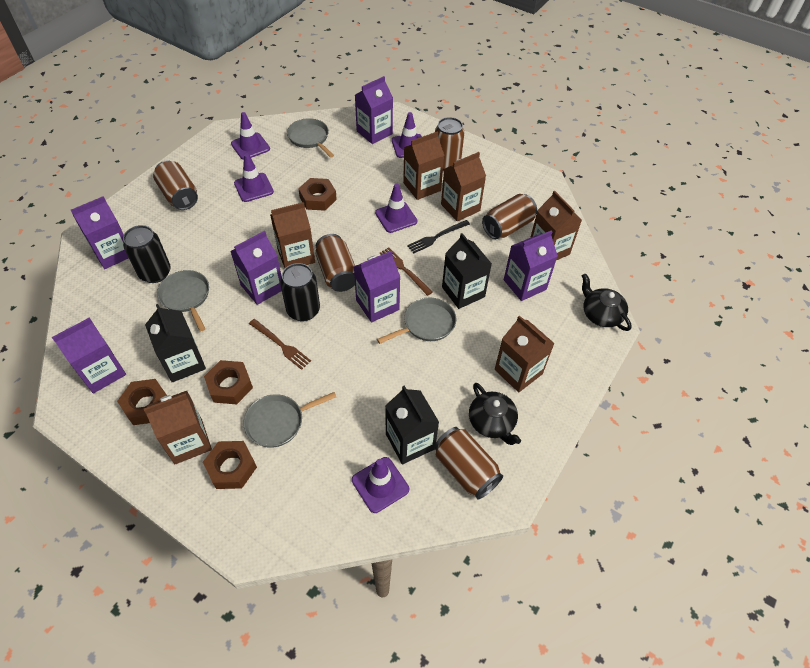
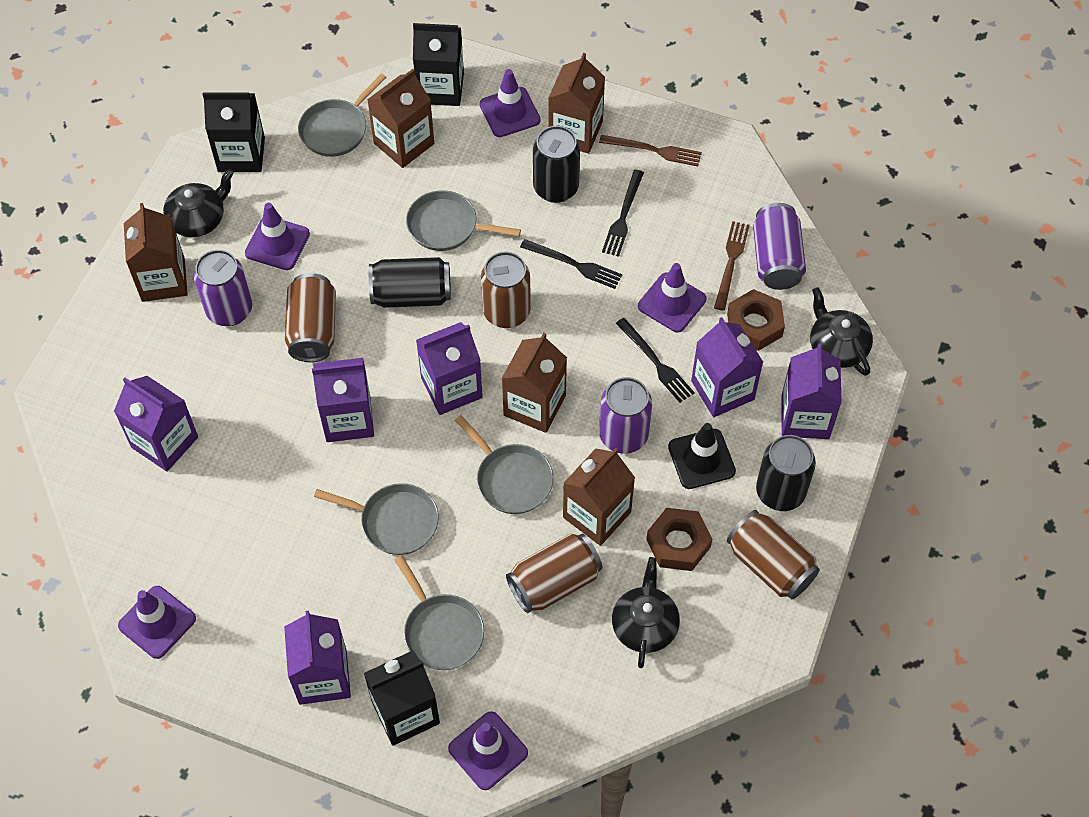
black can: 2 -> 3
black fork: 1 -> 3
black teapot: 2 -> 3
black traffic cone: 0 -> 1
brown can: 5 -> 4
brown carton: 6 -> 5
brown nut: 4 -> 2
grey pan: 4 -> 5
purple can: 0 -> 3

